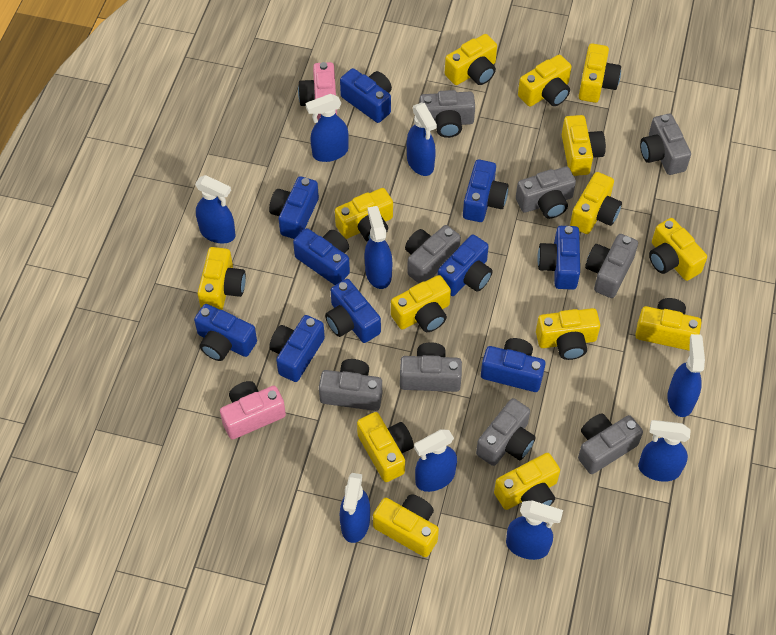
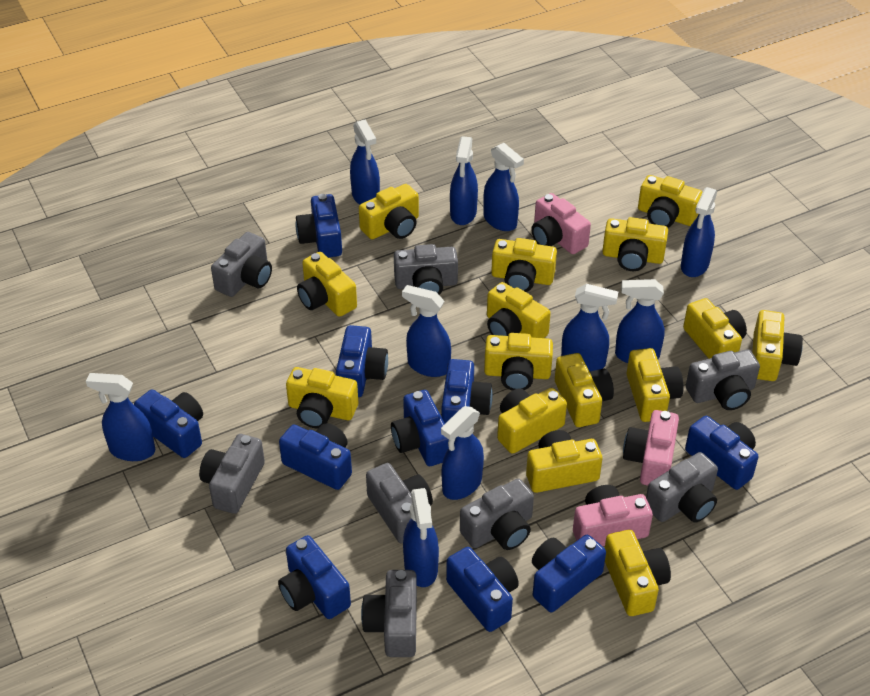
blue spray bottle: 9 -> 10
grey camera: 9 -> 8
pink camera: 2 -> 3
yellow camera: 14 -> 15

